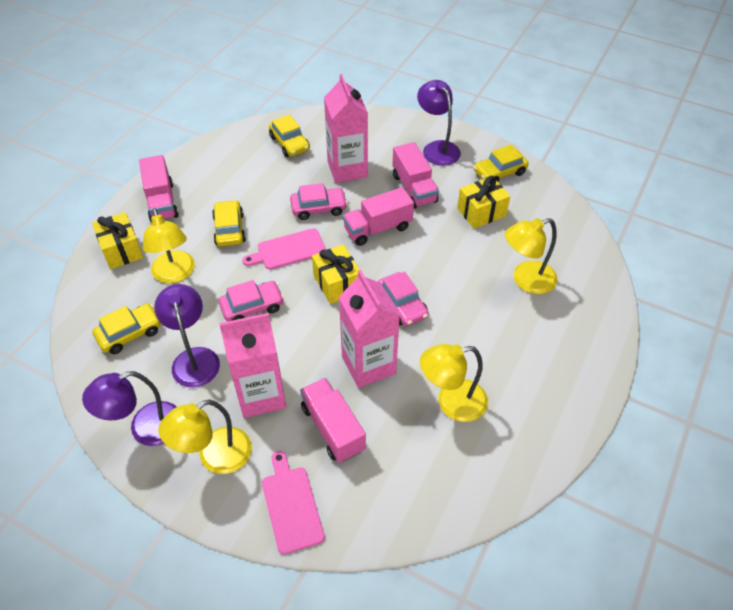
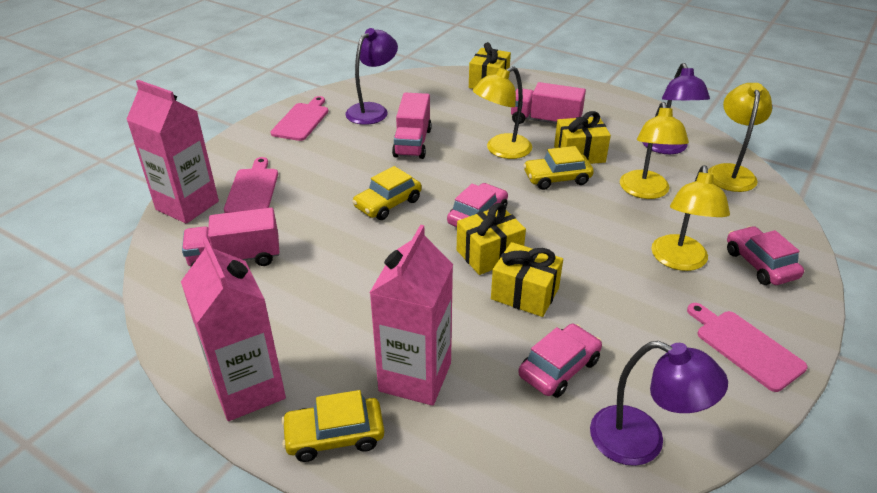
pink cutting board: 2 -> 3
pink truck: 4 -> 3
yellow car: 4 -> 3
yellow gift: 3 -> 4

